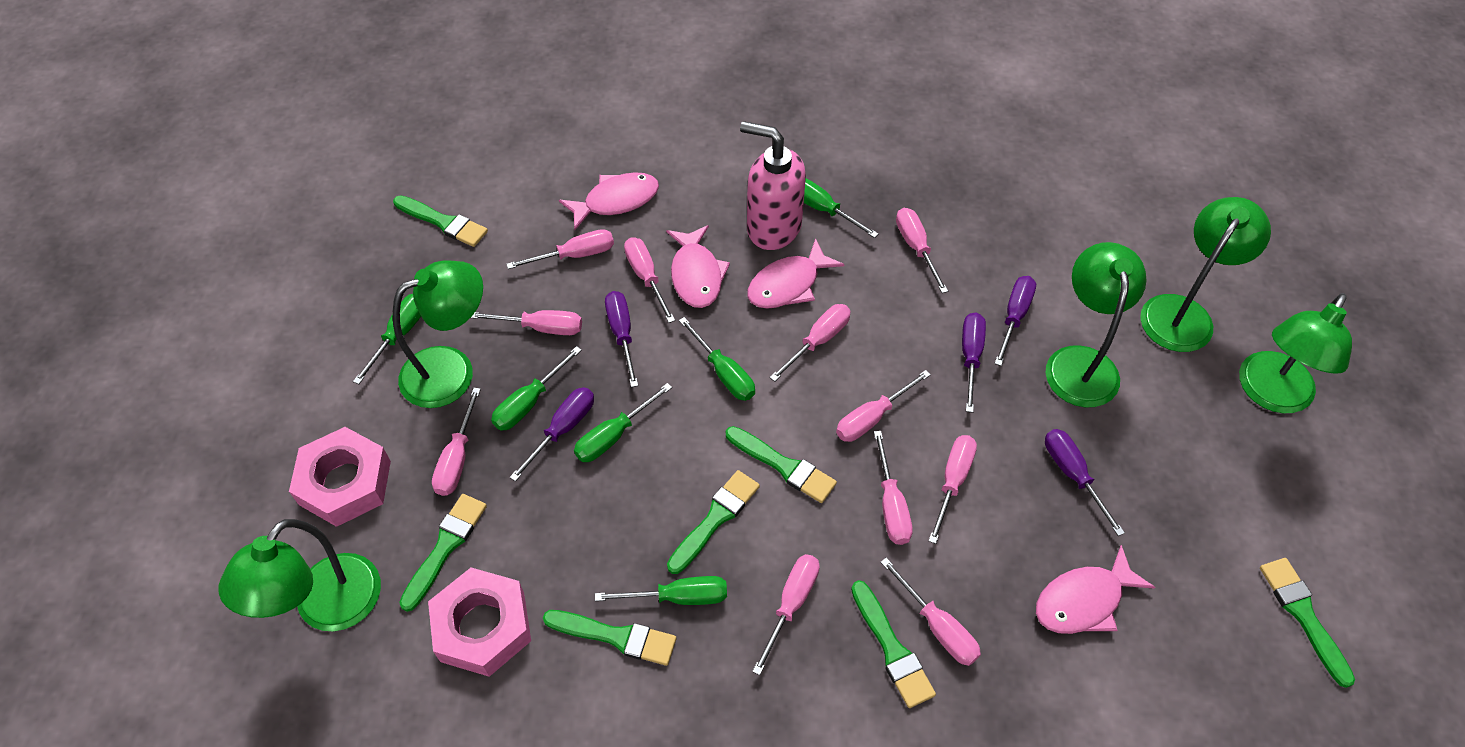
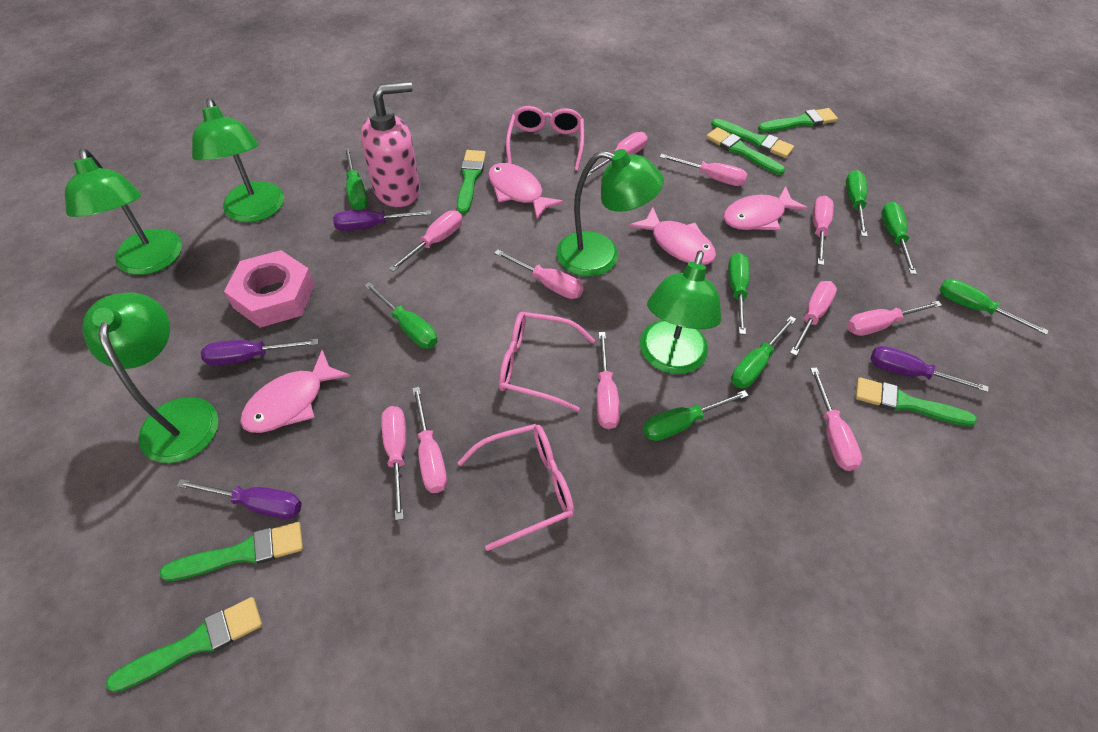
green screwdriver: 6 -> 8
pink glasses: 0 -> 3
pink nut: 2 -> 1
purple screwdriver: 5 -> 4

